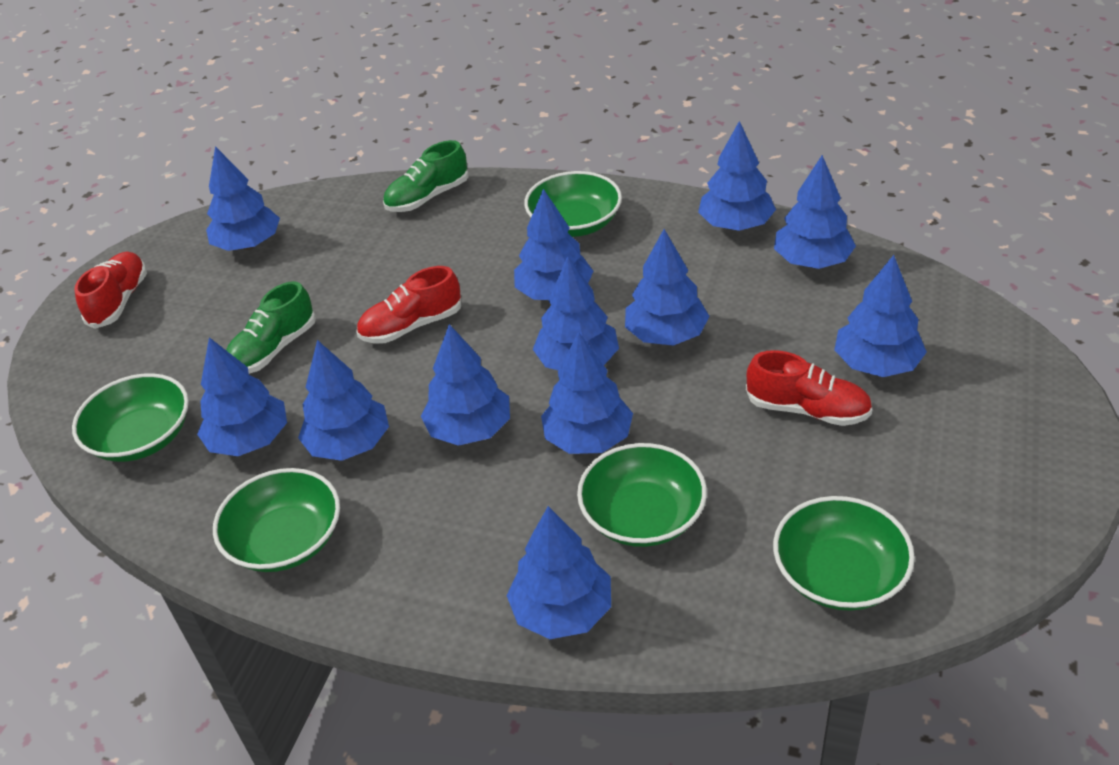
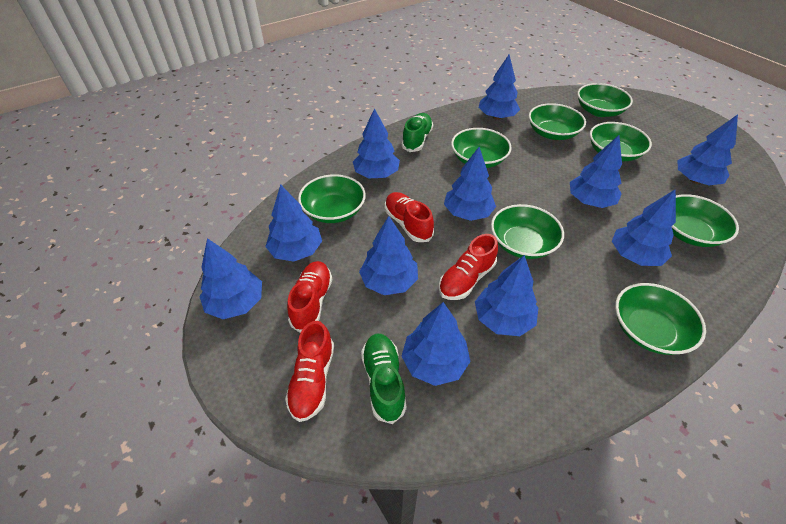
blue tree: 12 -> 11
green bowl: 5 -> 8
red shoe: 3 -> 4

